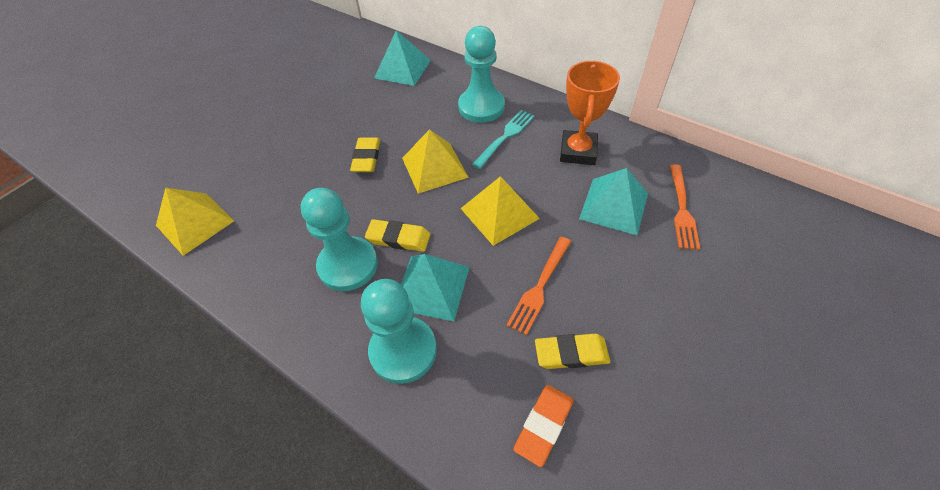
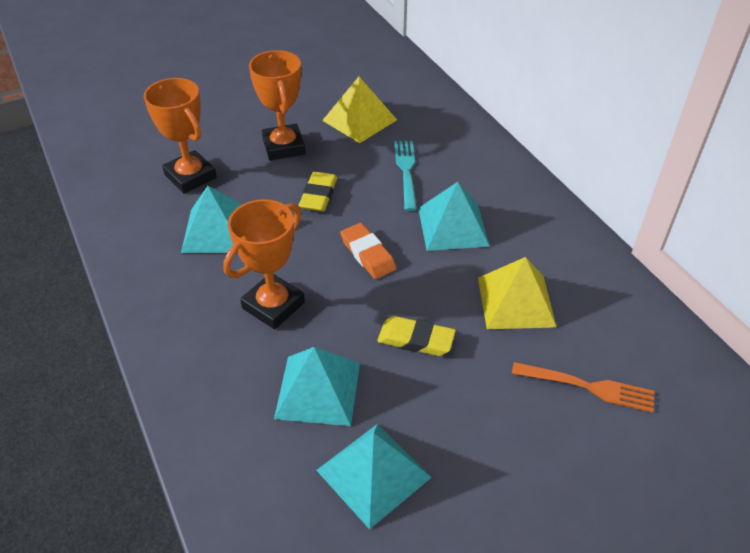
orange fork: 2 -> 1
orange trophy: 1 -> 3
turquoise pawn: 3 -> 0
turquoise pyramid: 3 -> 4
yellow eraser: 3 -> 2
yellow pyramid: 3 -> 2

